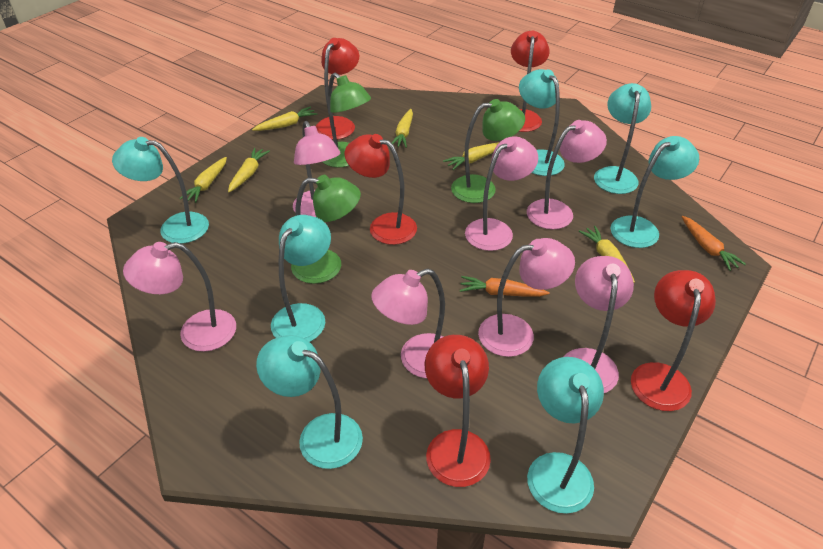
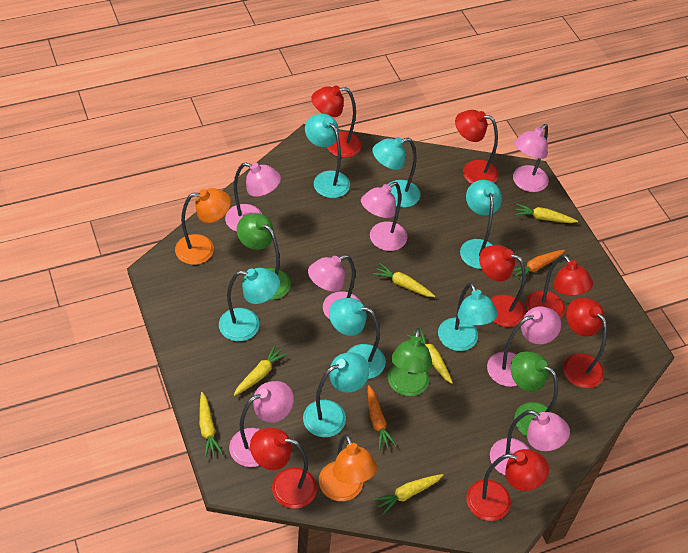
orange lamp: 0 -> 2
red lamp: 5 -> 7

